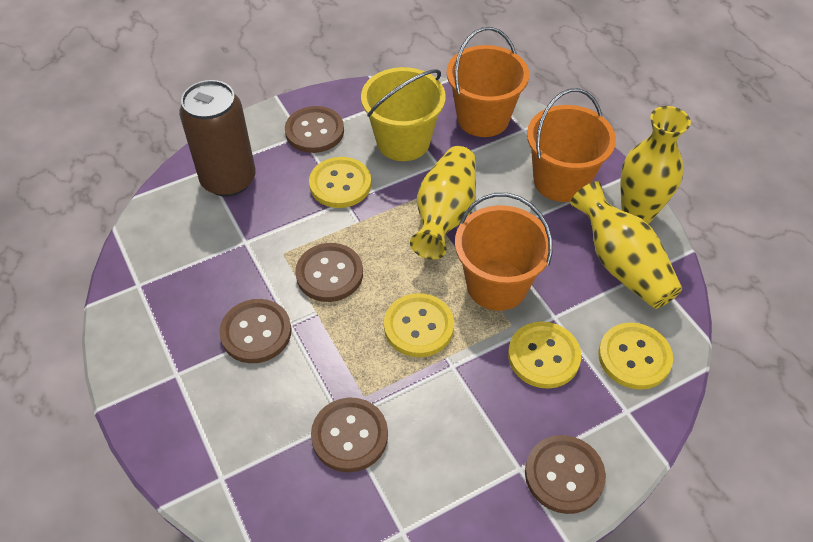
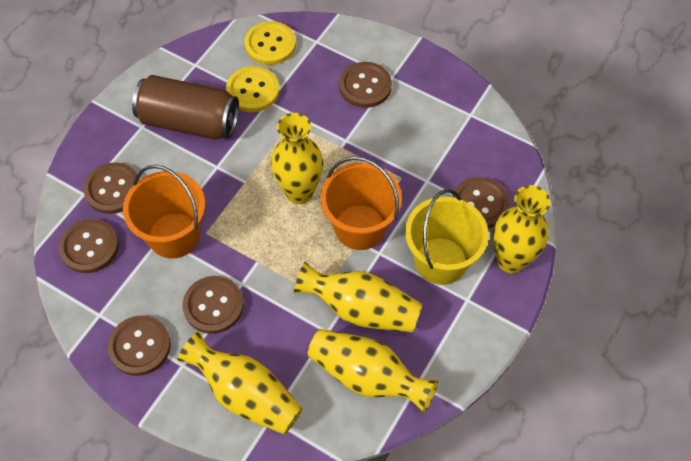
brown button: 5 -> 6
orange bucket: 3 -> 2
yellow button: 4 -> 2
yellow vase: 3 -> 5

